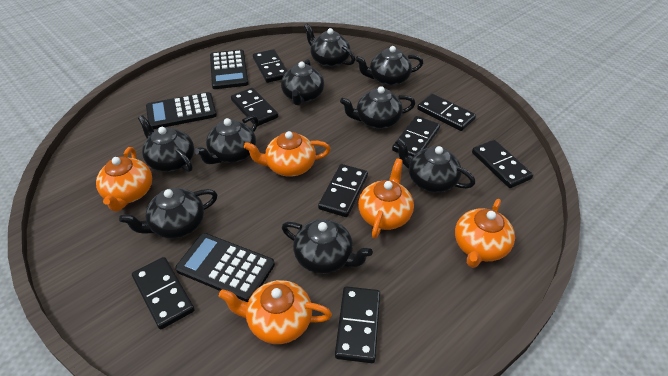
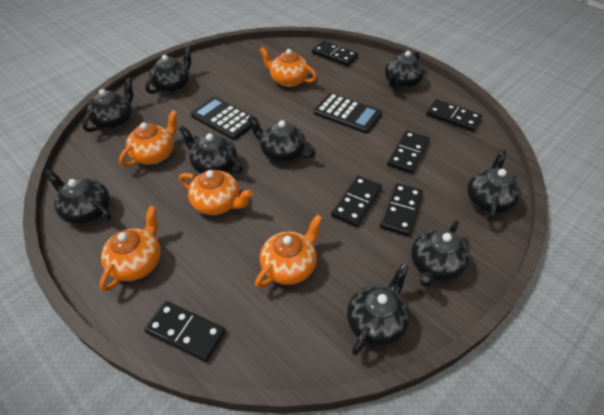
black calculator: 3 -> 2
black domino: 8 -> 6

